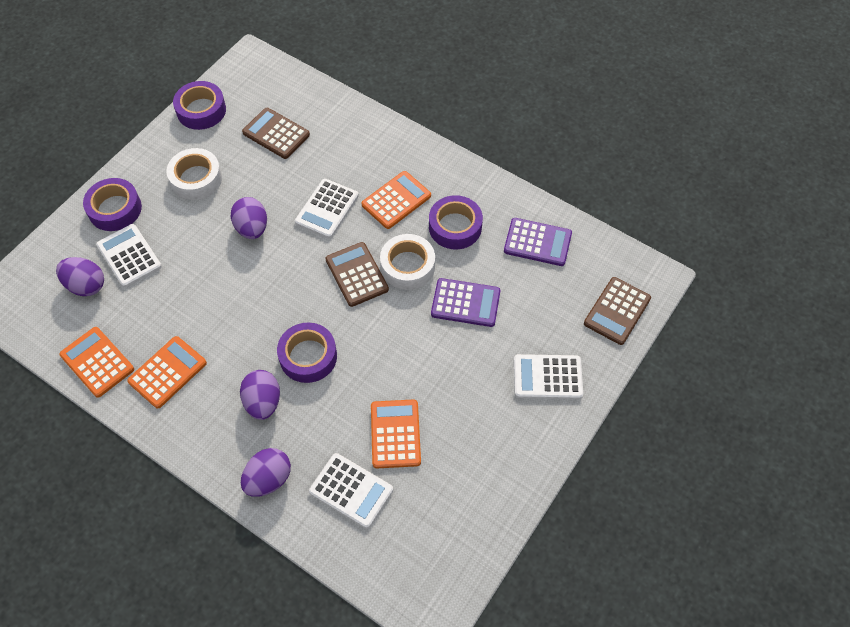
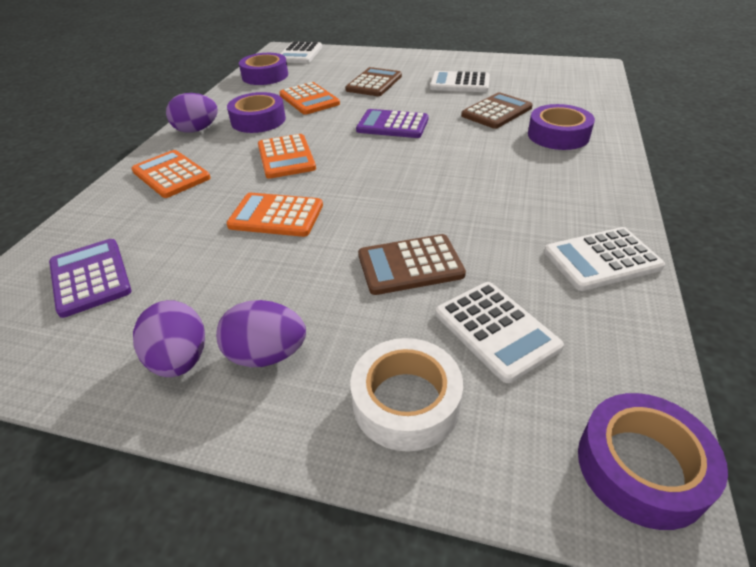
purple egg: 4 -> 3
white tape: 2 -> 1

